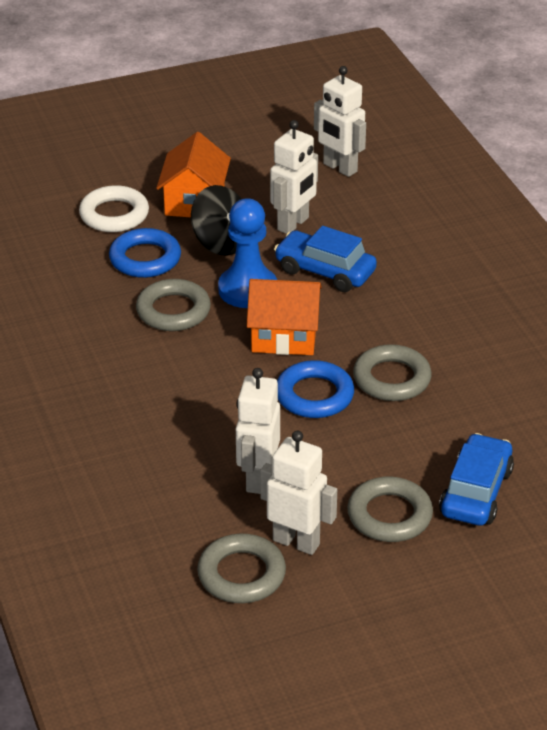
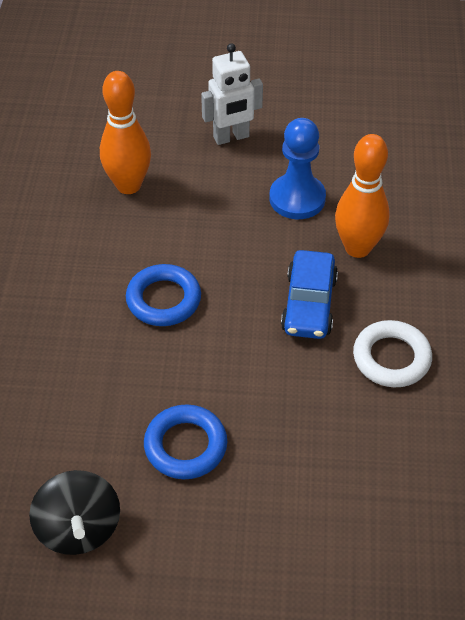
blue car: 2 -> 1
grey ring: 4 -> 0
orange bowling pin: 0 -> 2
orange house: 2 -> 0
white robot: 4 -> 1

